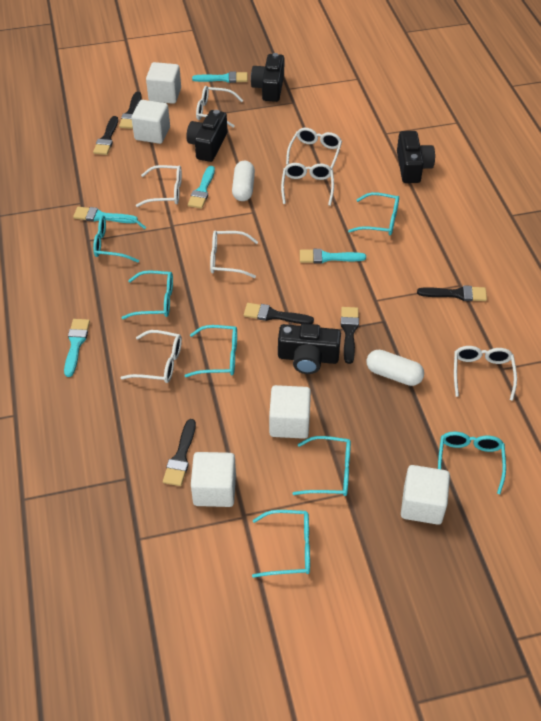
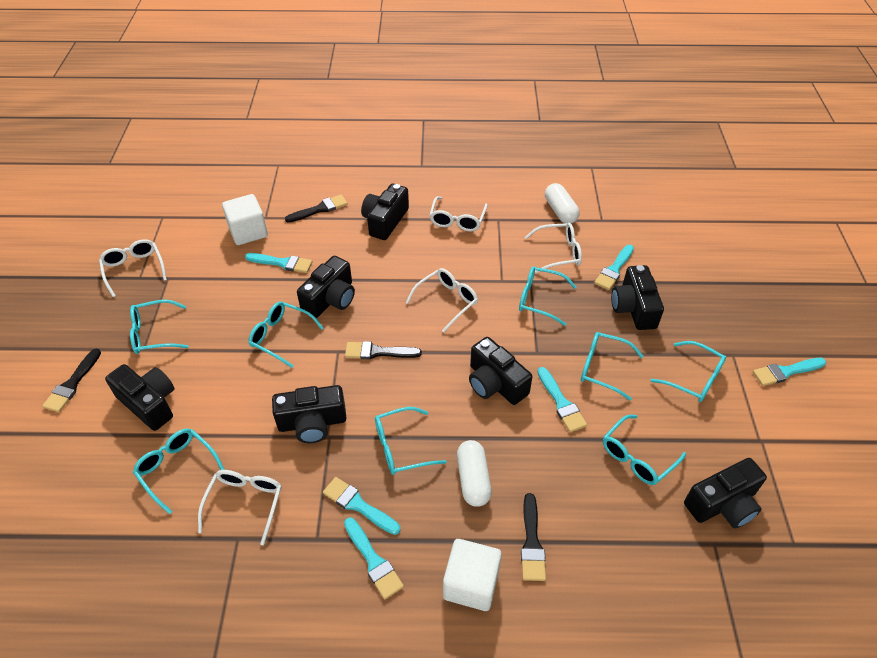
black brush: 6 -> 4
black camera: 4 -> 7
turquoise brush: 5 -> 6
turquoise glasses: 7 -> 8
white cube: 5 -> 2
white glasses: 7 -> 5

